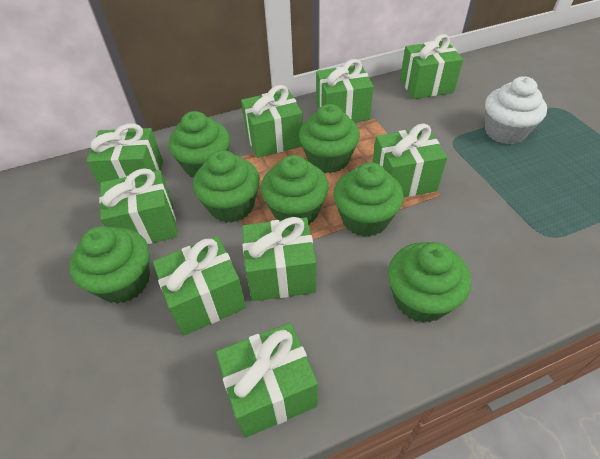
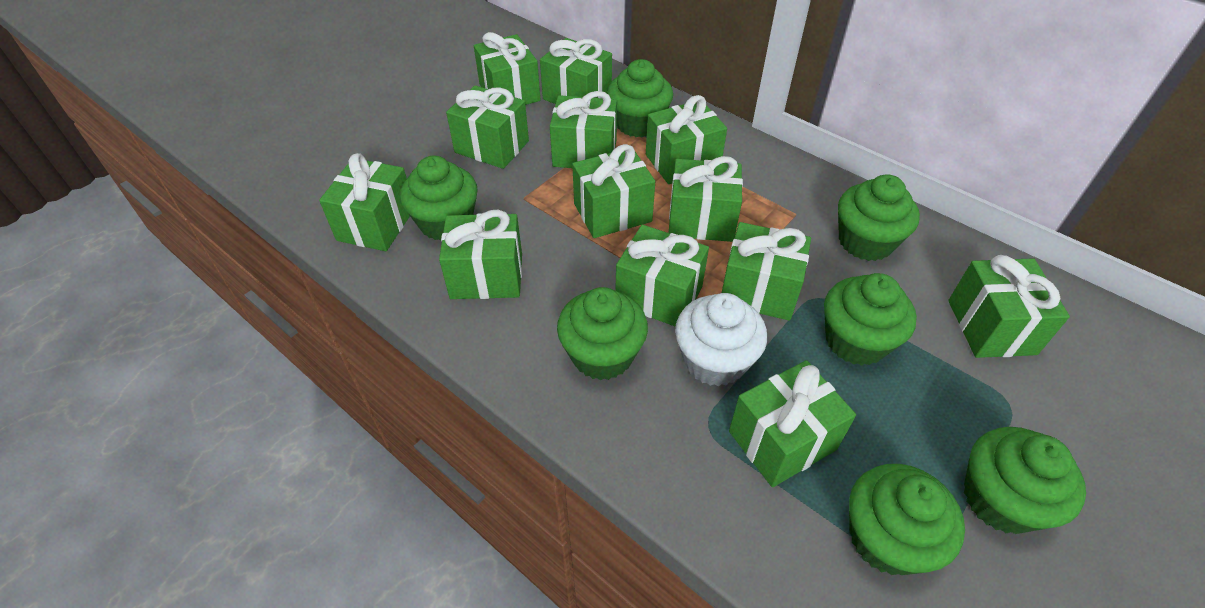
green gift: 9 -> 13

